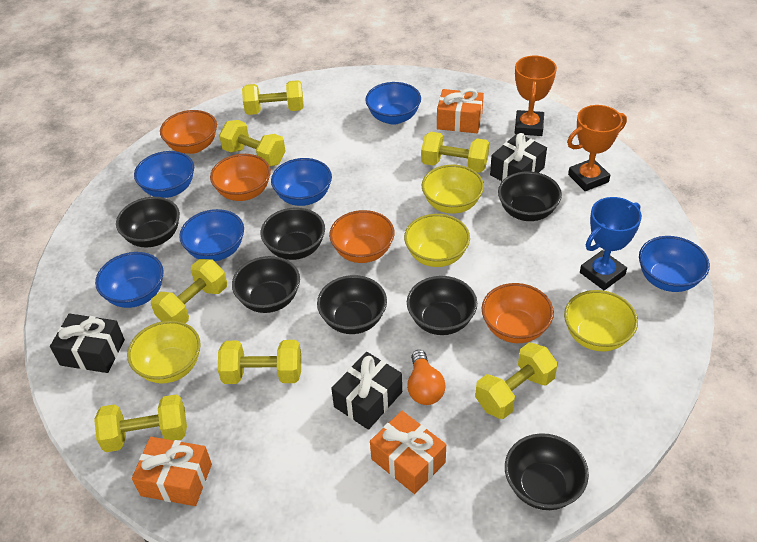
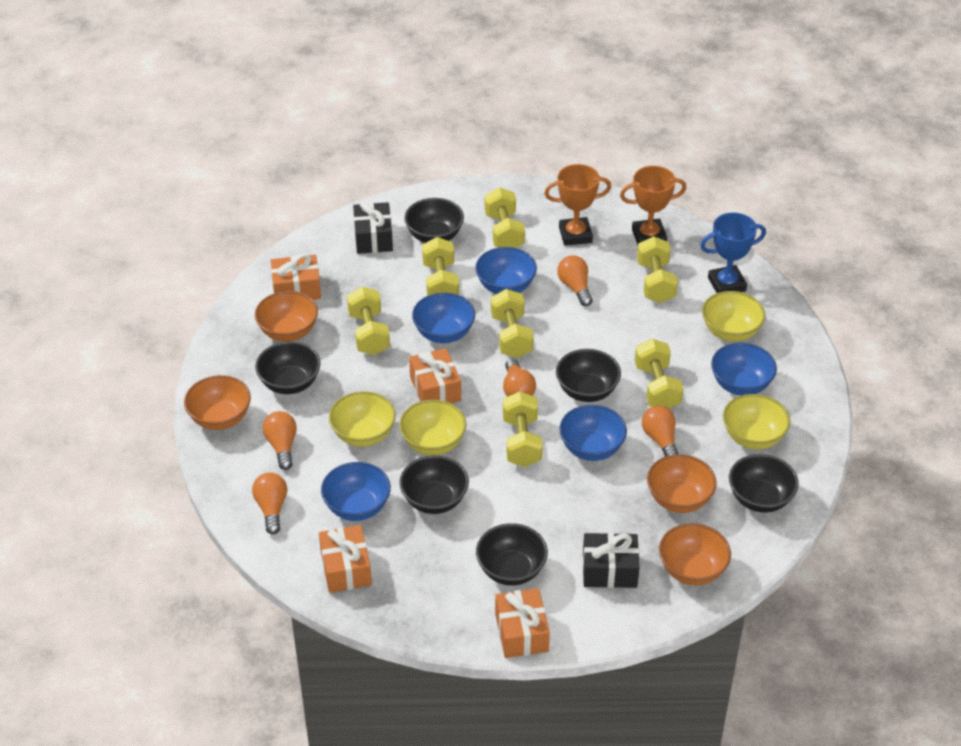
black bowl: 7 -> 6
black gift: 3 -> 2
blue bowl: 6 -> 5
orange gift: 3 -> 4
orange light bulb: 1 -> 5

